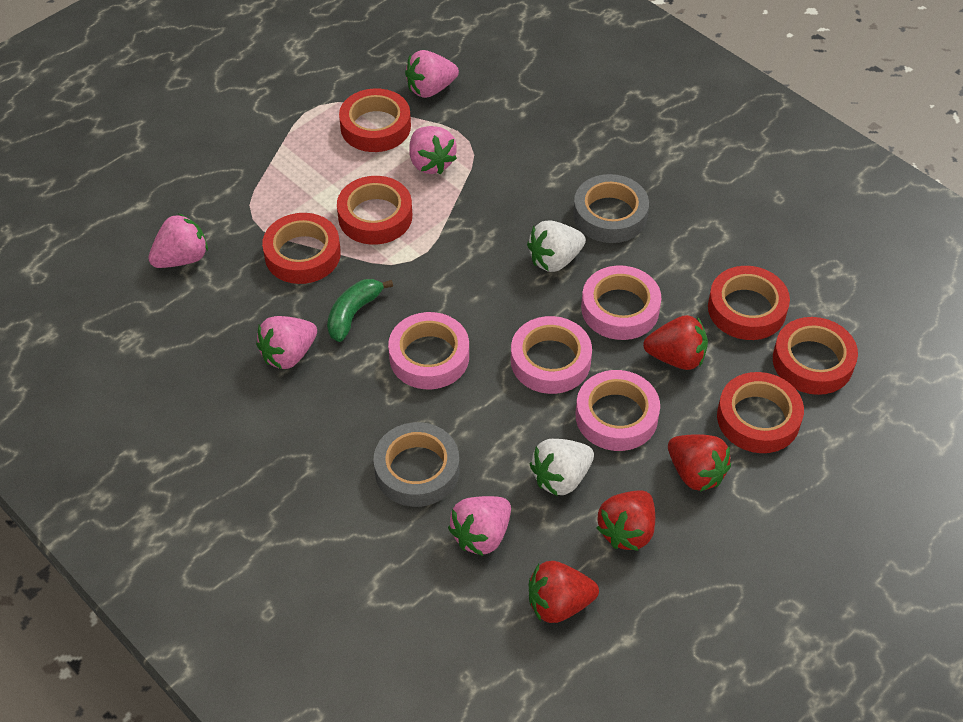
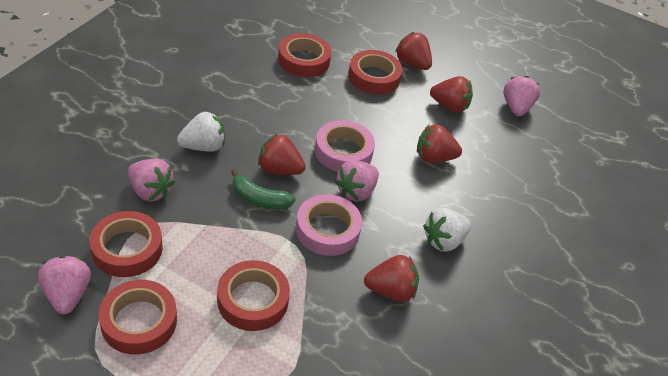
grey tape: 2 -> 0
pink strawberry: 5 -> 4
pink tape: 4 -> 2
red strawberry: 4 -> 5
red tape: 6 -> 5

